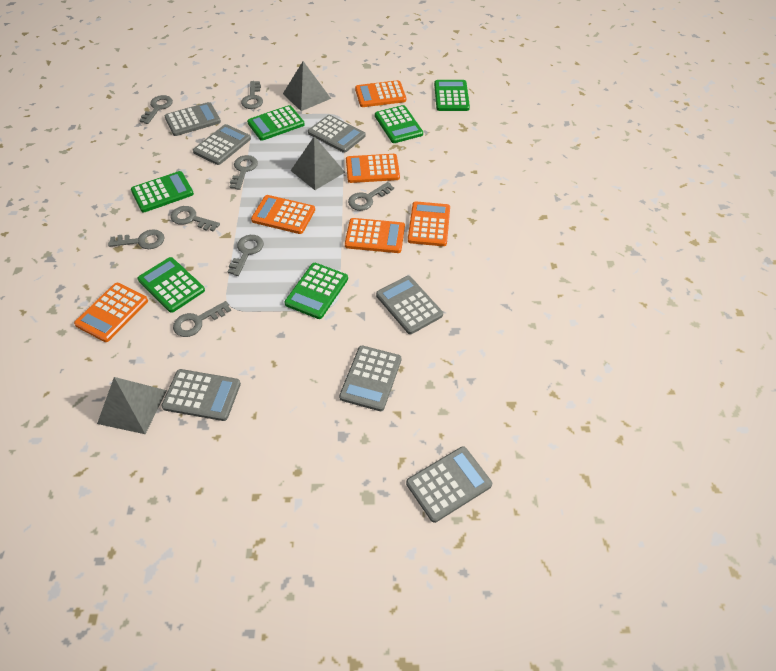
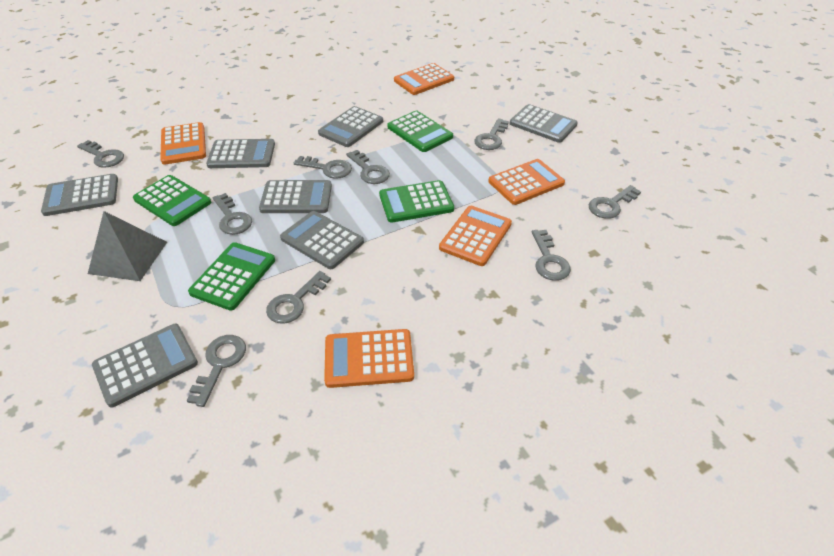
green calculator: 6 -> 4
grey key: 8 -> 9
grey pyramid: 3 -> 1
orange calculator: 6 -> 5

